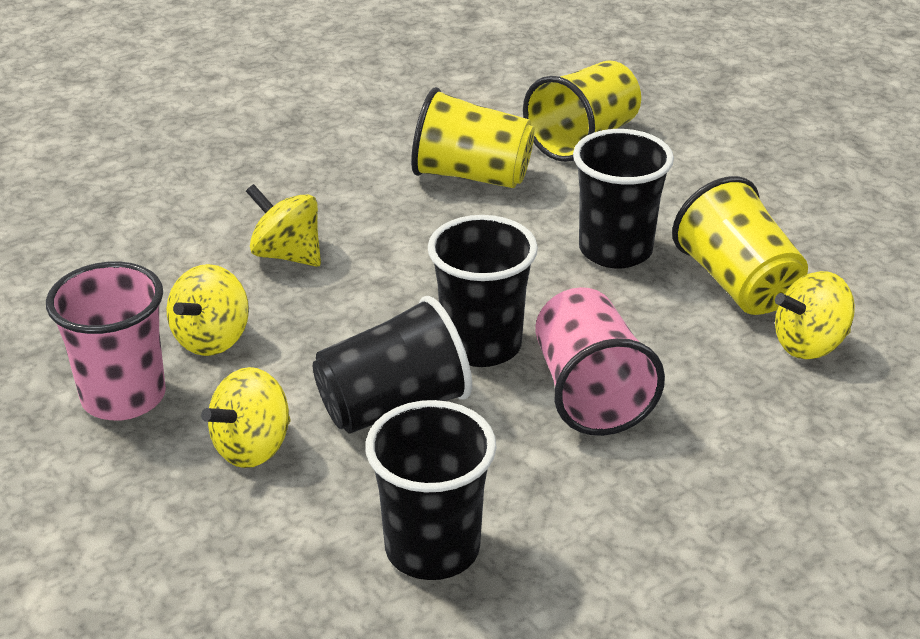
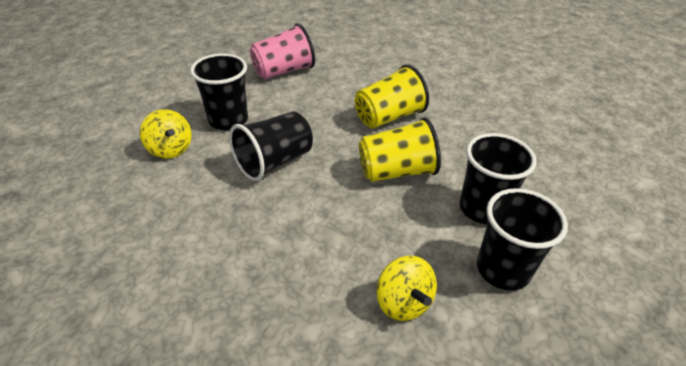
pink cup: 2 -> 1
yellow cup: 3 -> 2
yellow spinning top: 4 -> 2

